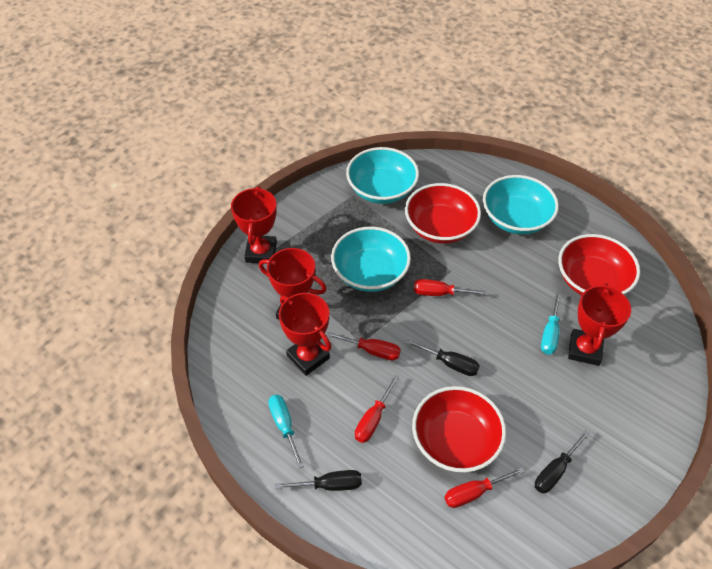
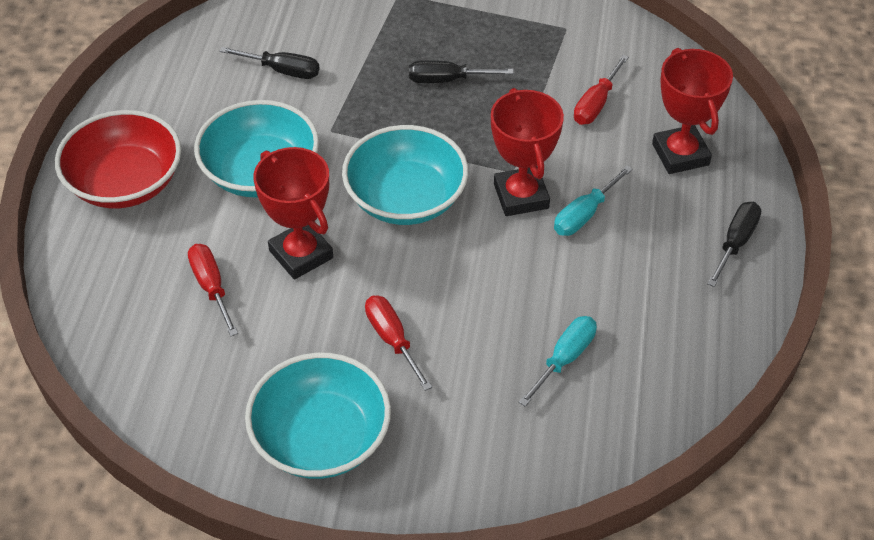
red bowl: 3 -> 1
red screwdriver: 4 -> 3
red trophy: 4 -> 3

